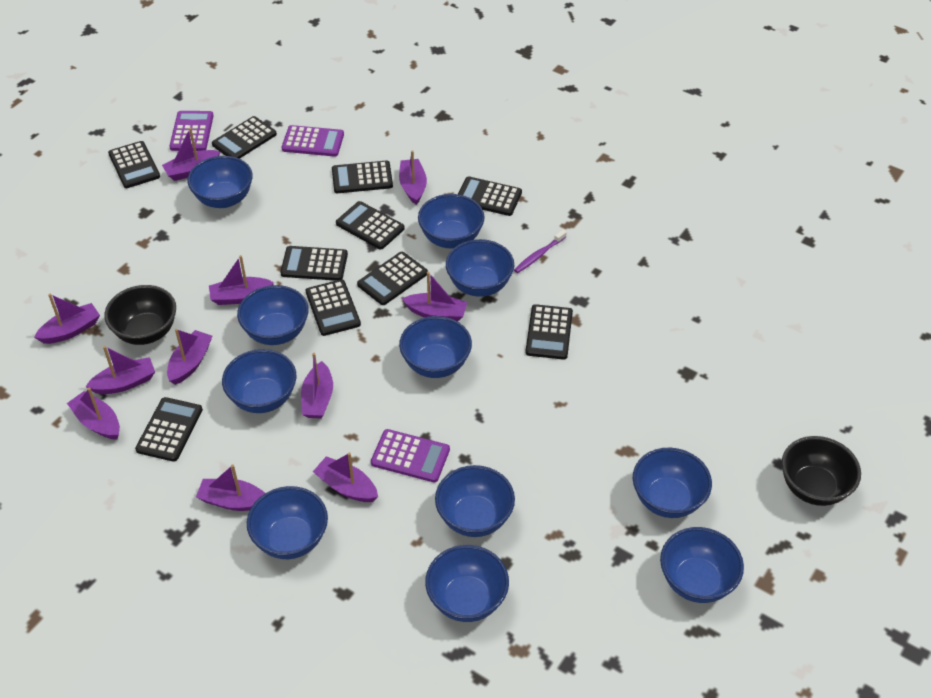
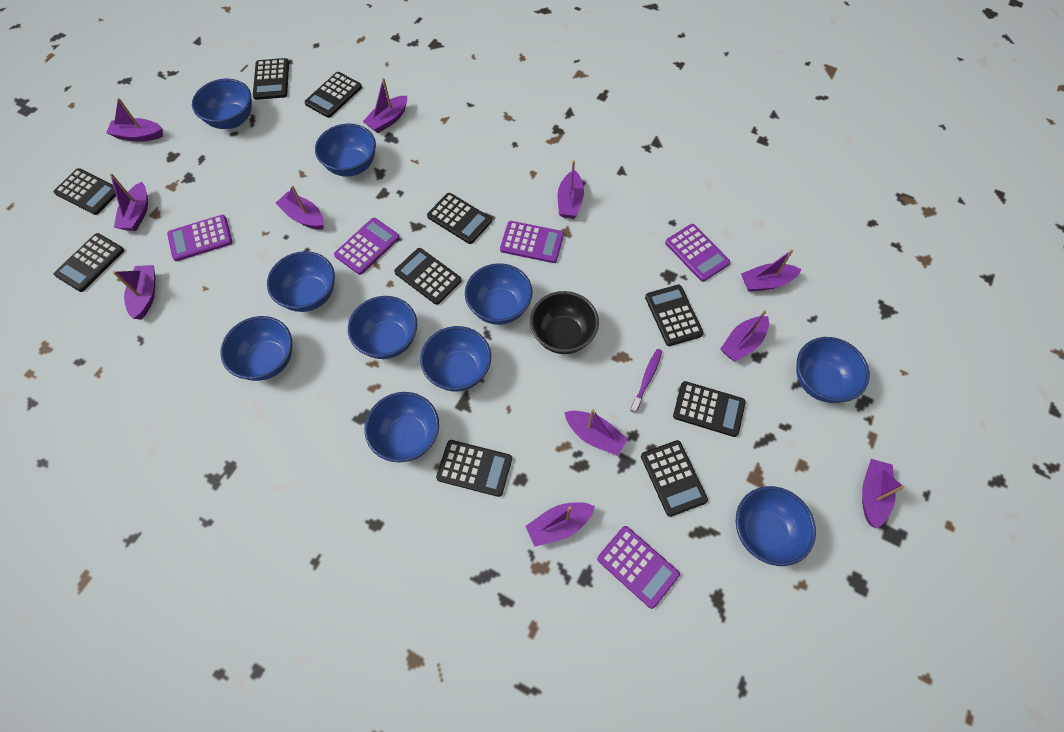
black bowl: 2 -> 1
blue bowl: 11 -> 10
purple calculator: 3 -> 5

